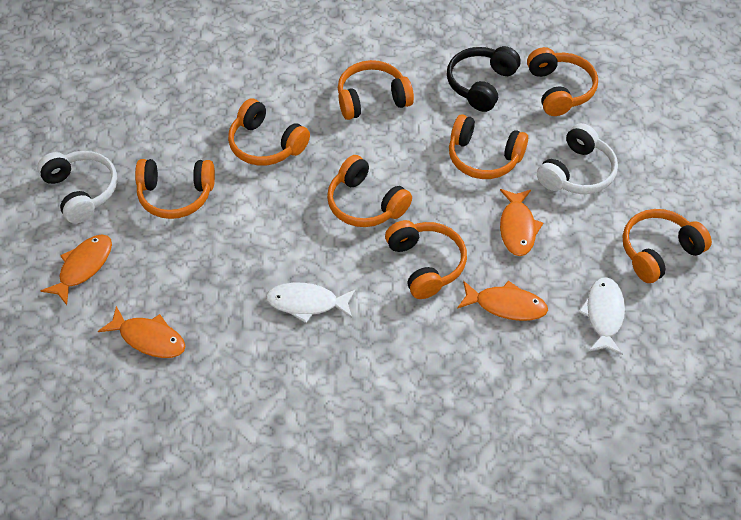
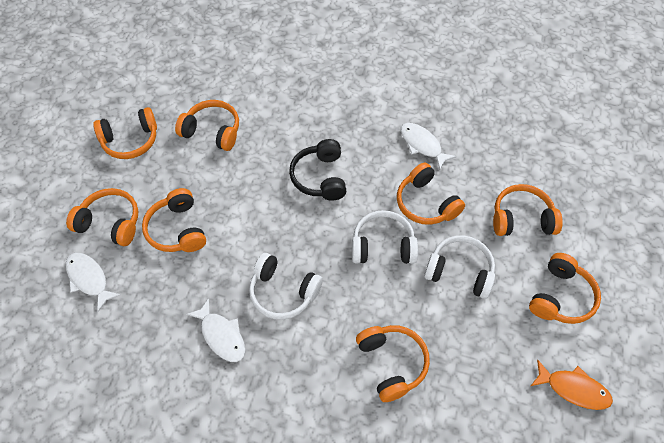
orange fish: 4 -> 1
white fish: 2 -> 3
white headphones: 2 -> 3

